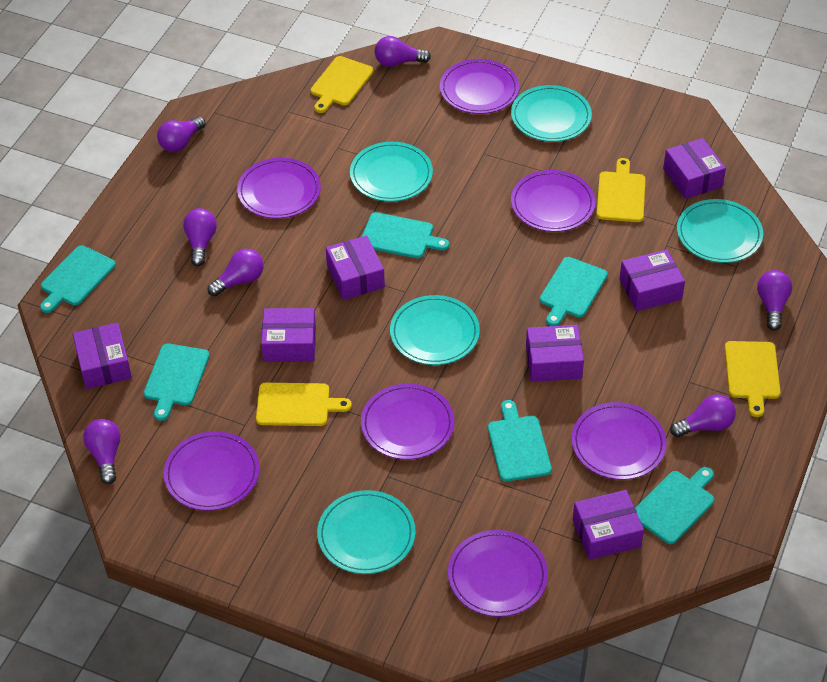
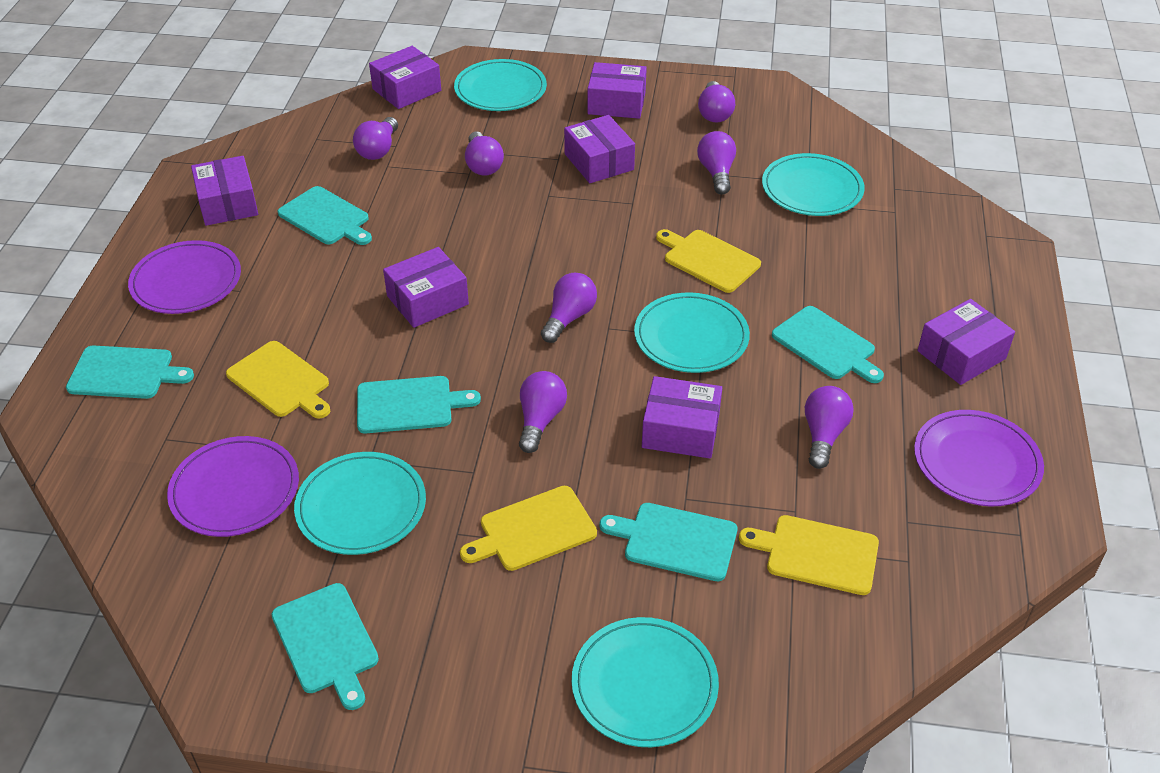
purple plate: 7 -> 3

